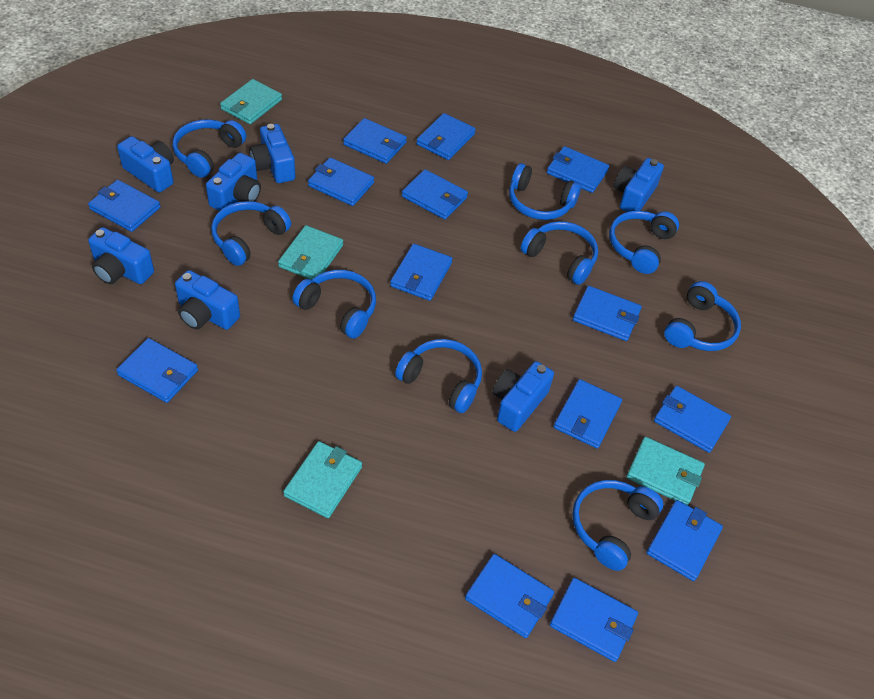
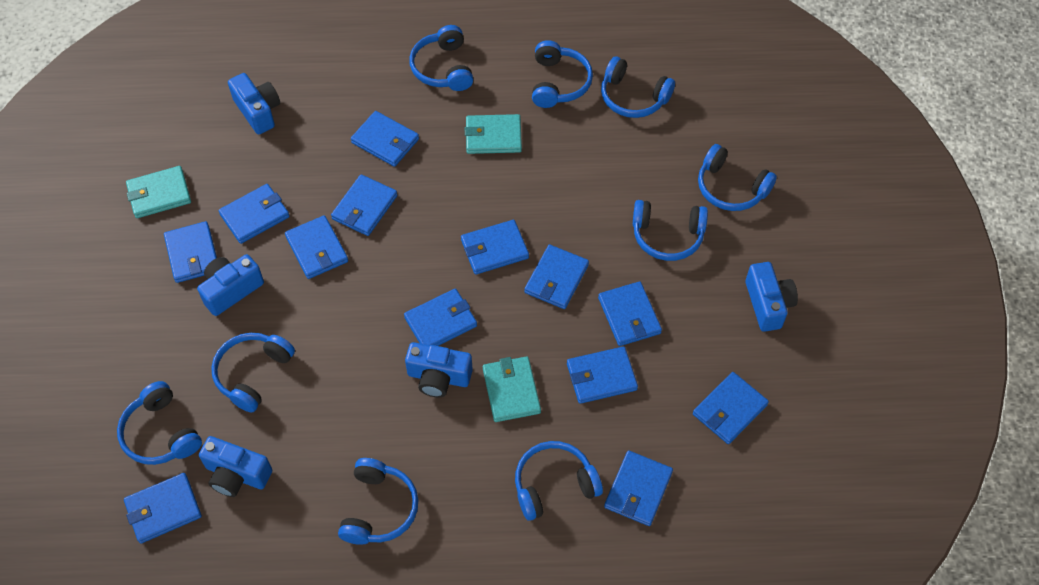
blue camera: 7 -> 5
blue wallet: 14 -> 13
turquoise wallet: 4 -> 3

